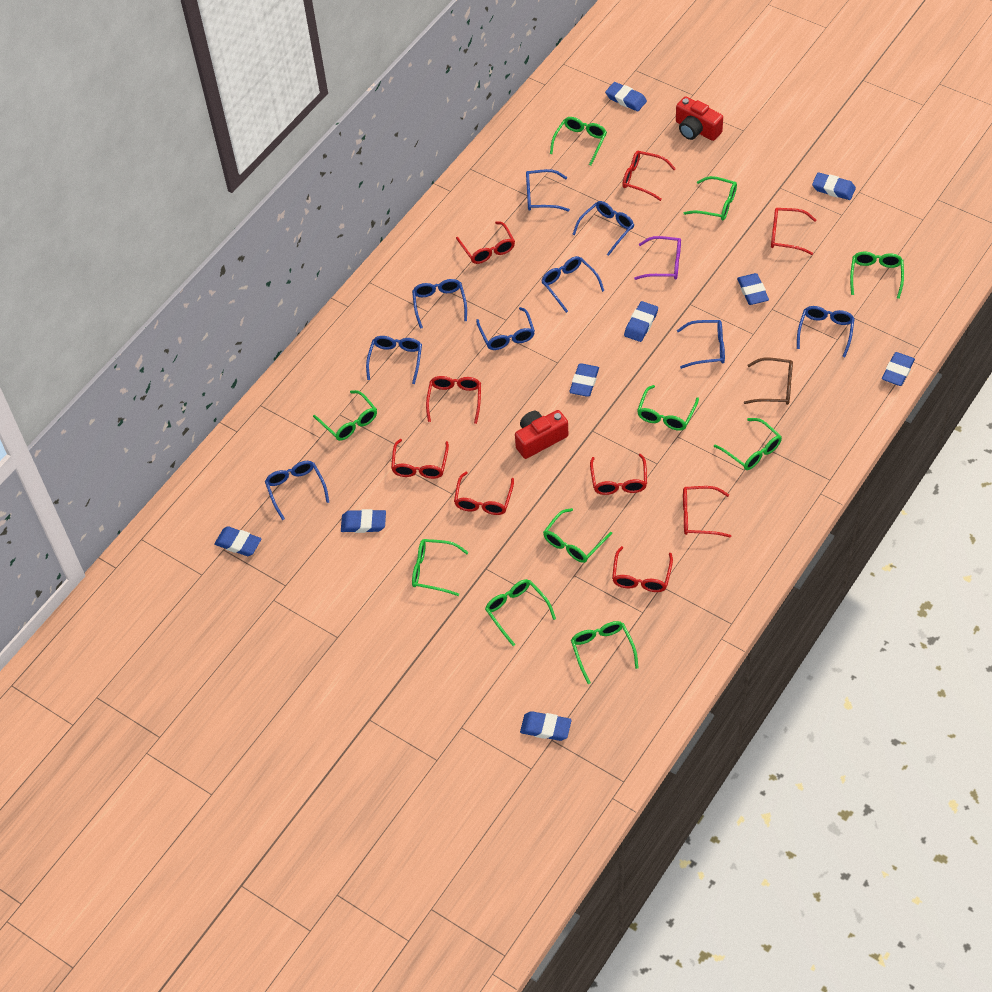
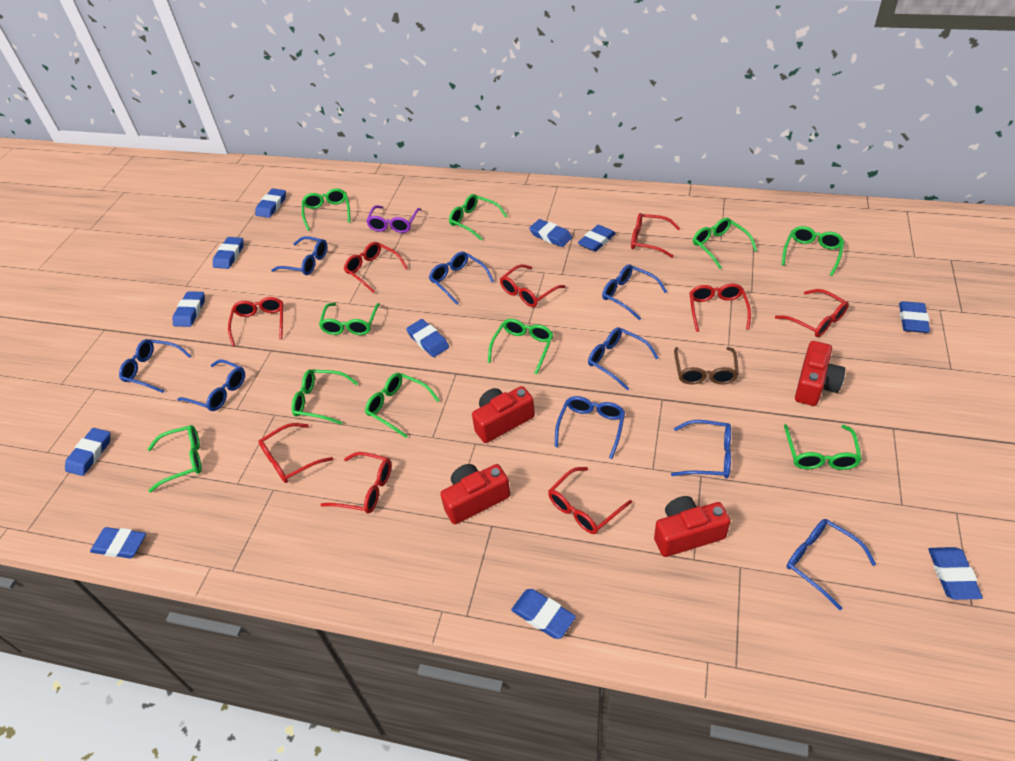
blue eraser: 9 -> 11
red camera: 2 -> 4

